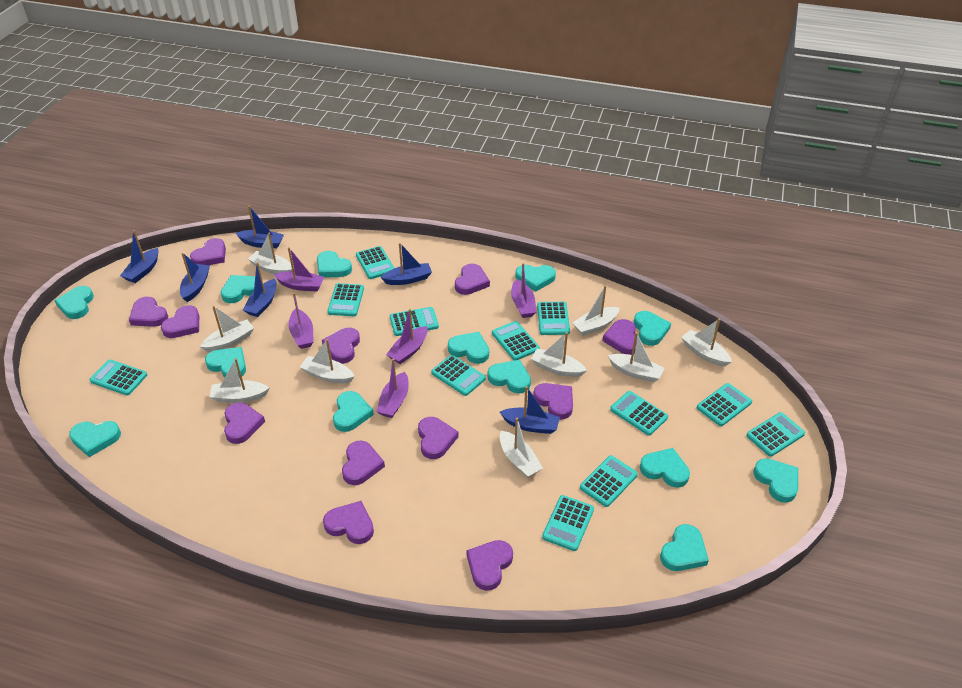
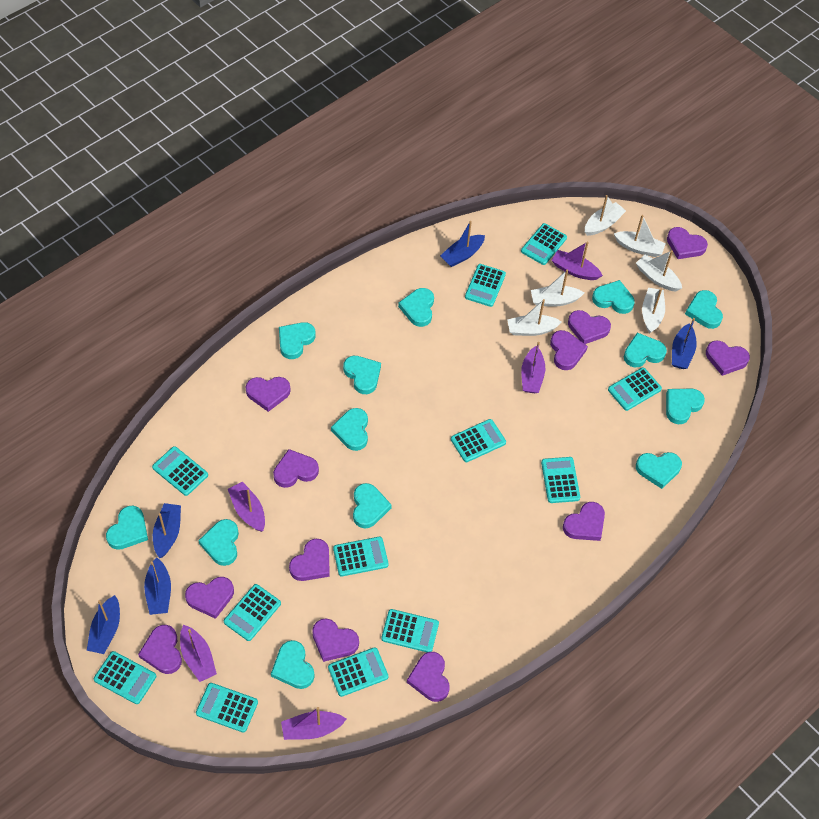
blue boat: 6 -> 5
white boat: 9 -> 6

